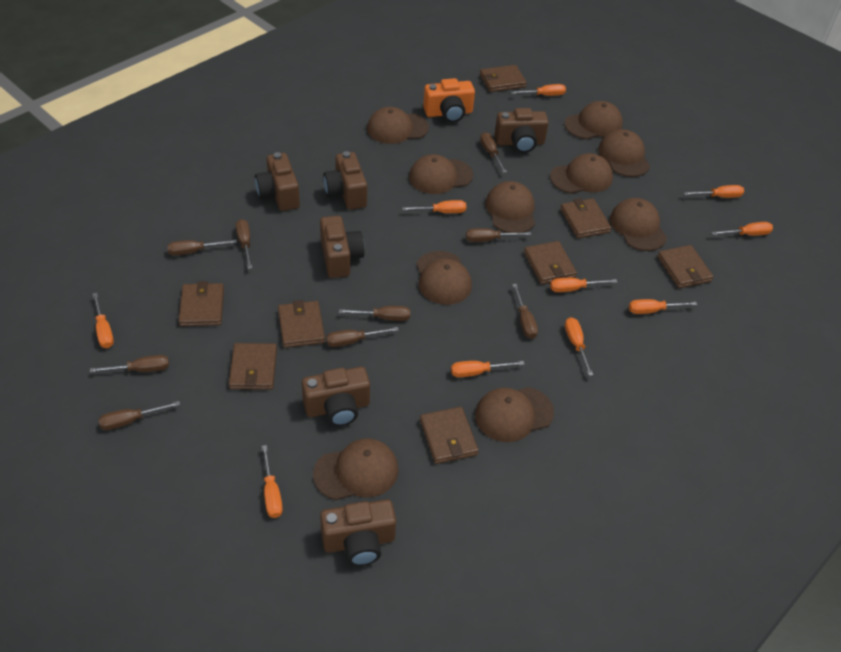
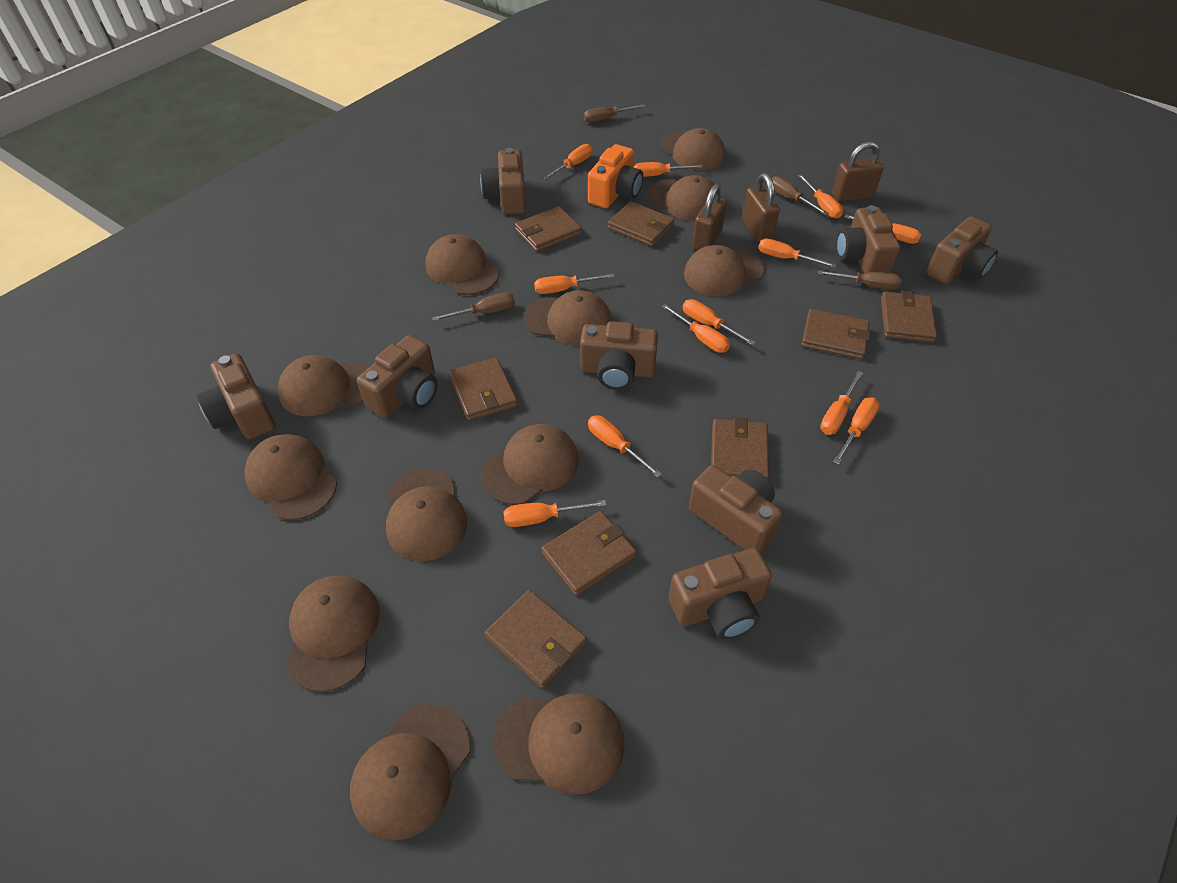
brown camera: 6 -> 8
brown cap: 10 -> 12
brown padlock: 0 -> 3
brown screwdriver: 9 -> 4
orange screwdriver: 10 -> 12

